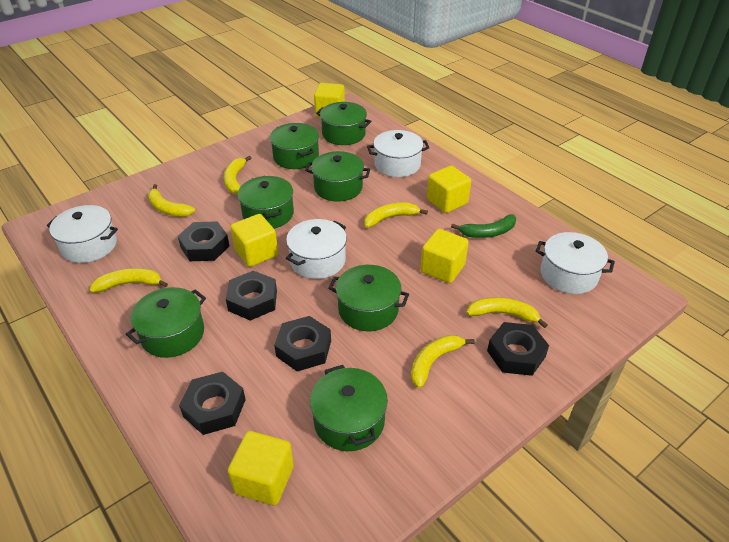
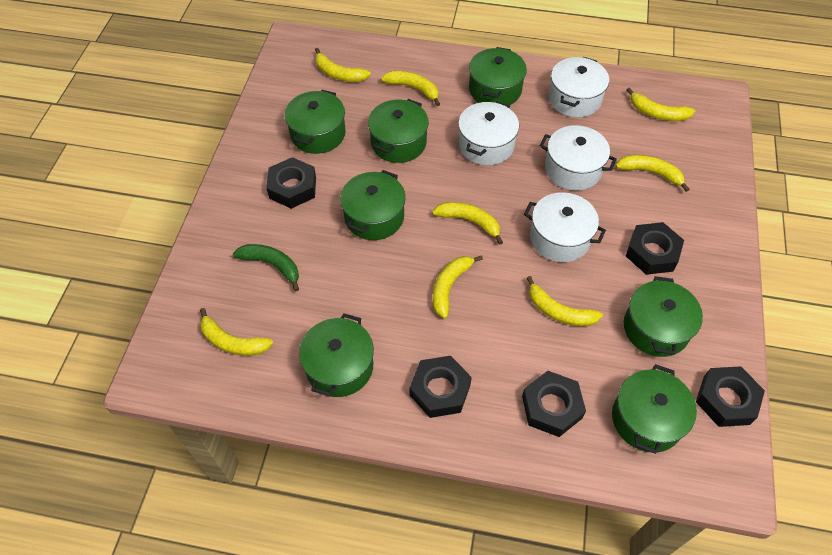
yellow banana: 6 -> 8
yellow cube: 5 -> 0

